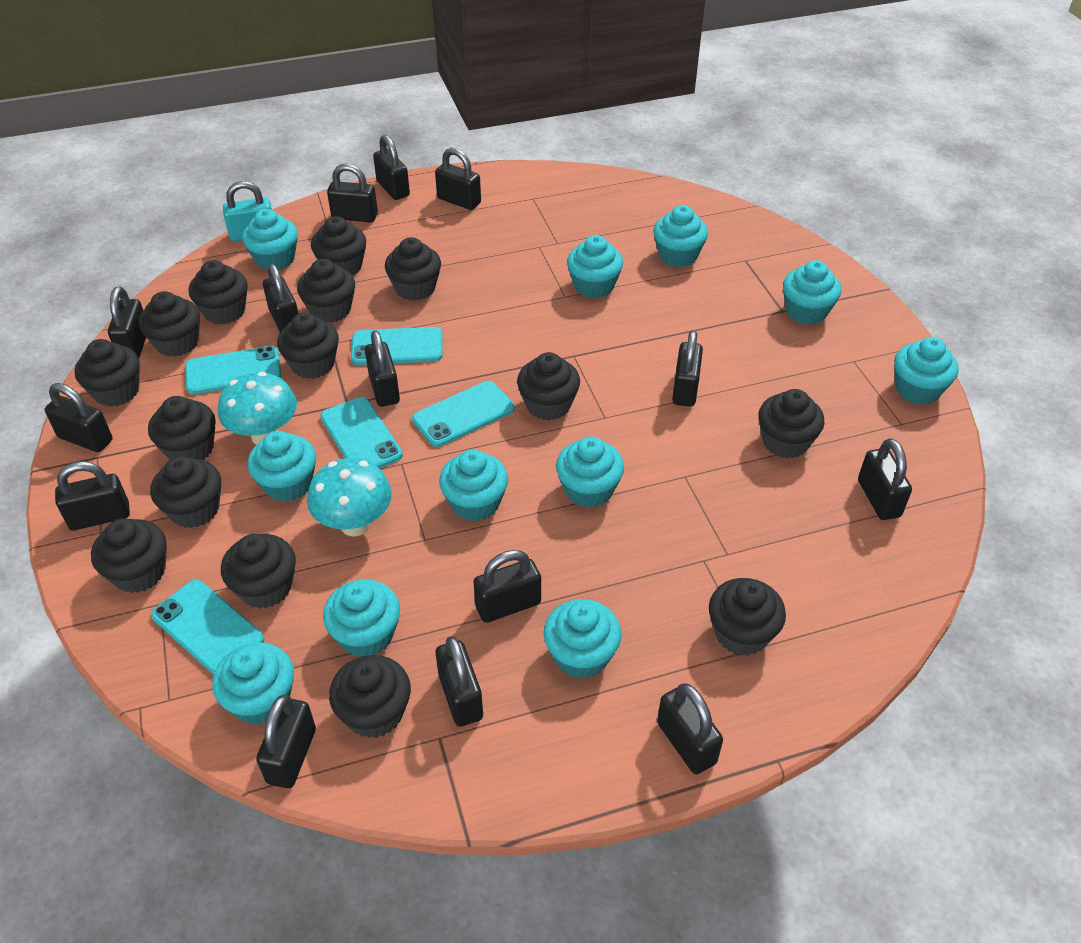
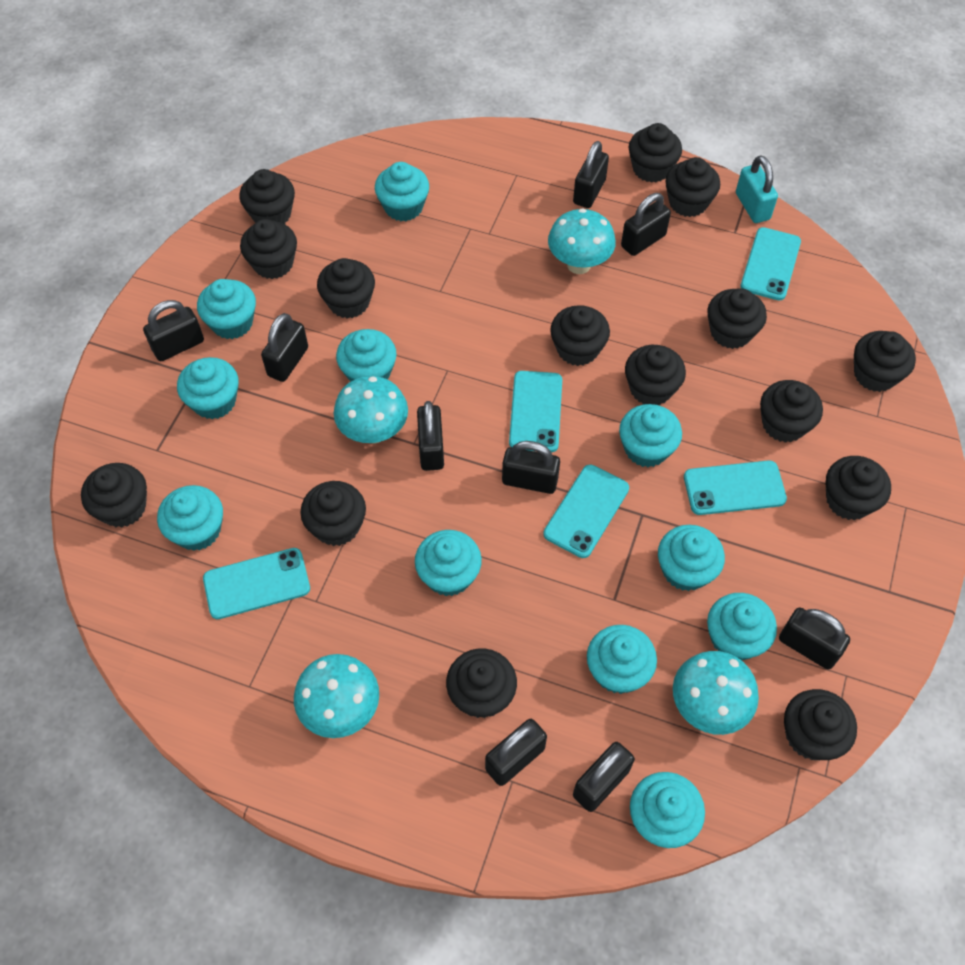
black padlock: 14 -> 9
turquoise mushroom: 2 -> 4

